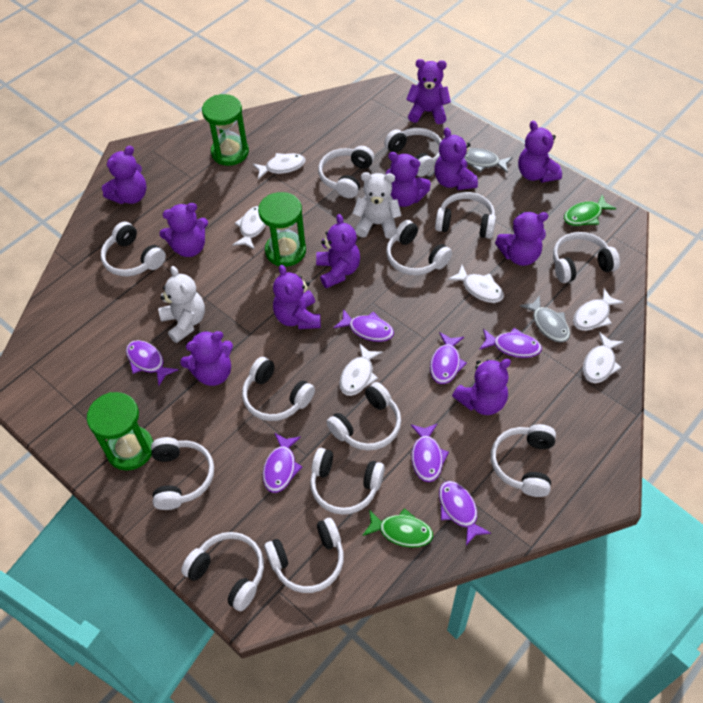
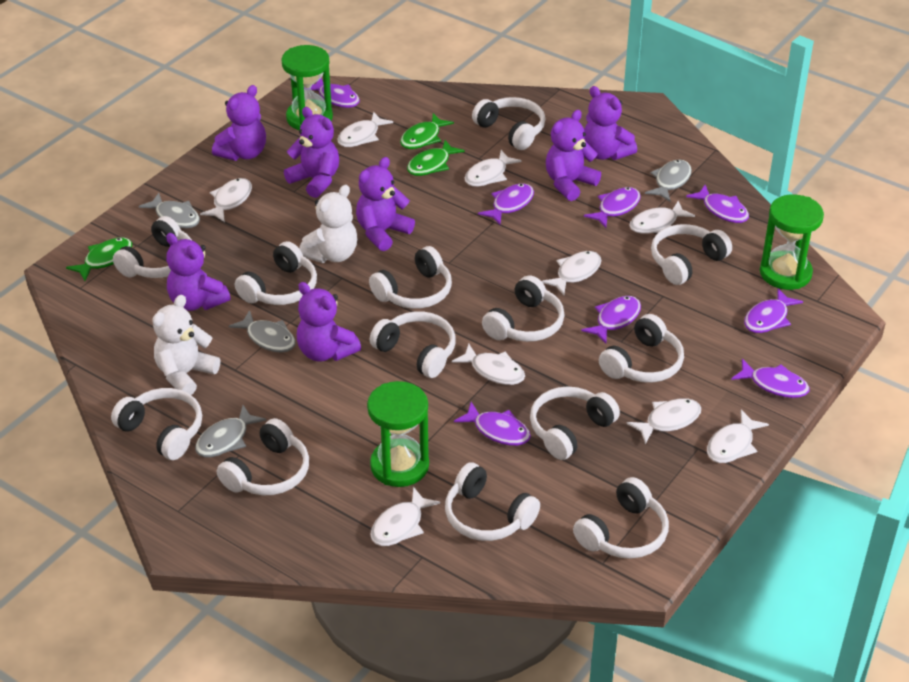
green fish: 2 -> 3
grey fish: 2 -> 4
purple fish: 7 -> 8
purple teddy bear: 11 -> 7
white fish: 6 -> 9

